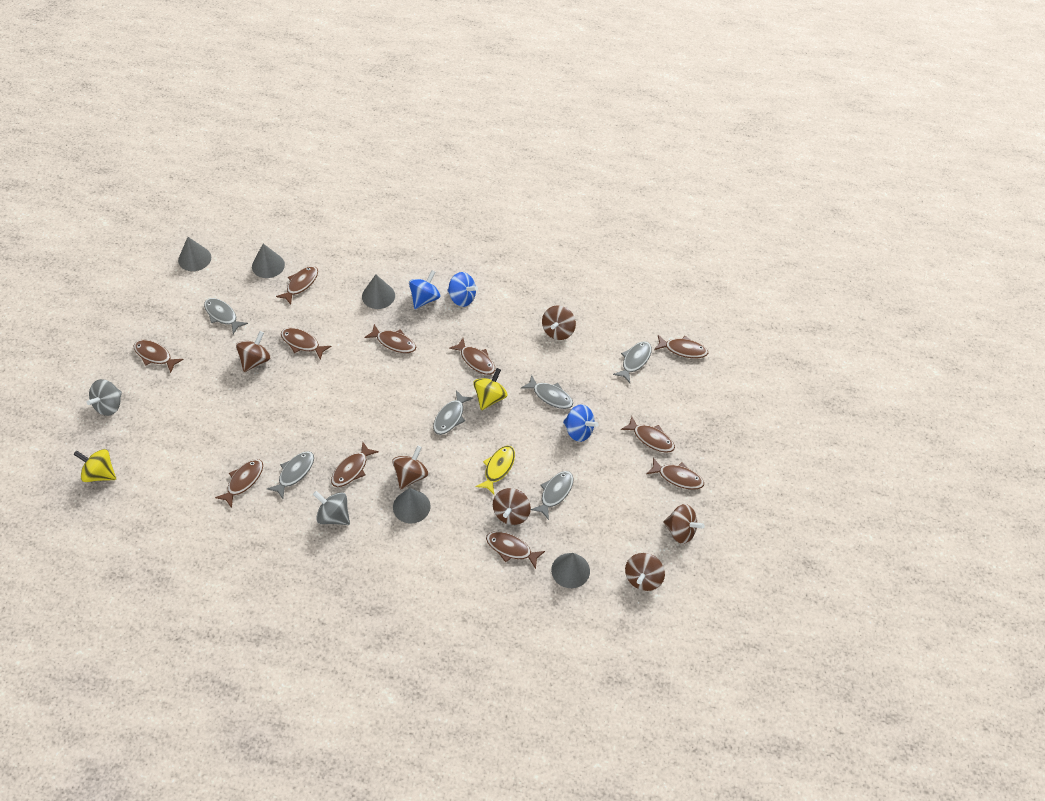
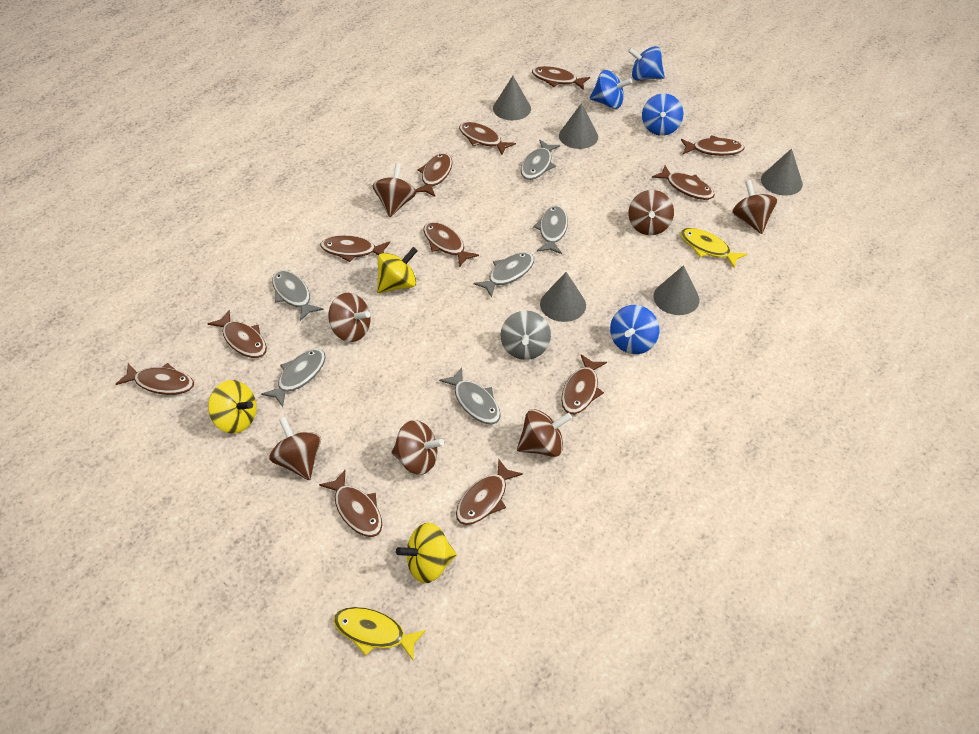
blue spinning top: 3 -> 4
brown fish: 11 -> 12
brown spinning top: 6 -> 7
grey spinning top: 2 -> 1
yellow fish: 1 -> 2
yellow spinning top: 2 -> 3

